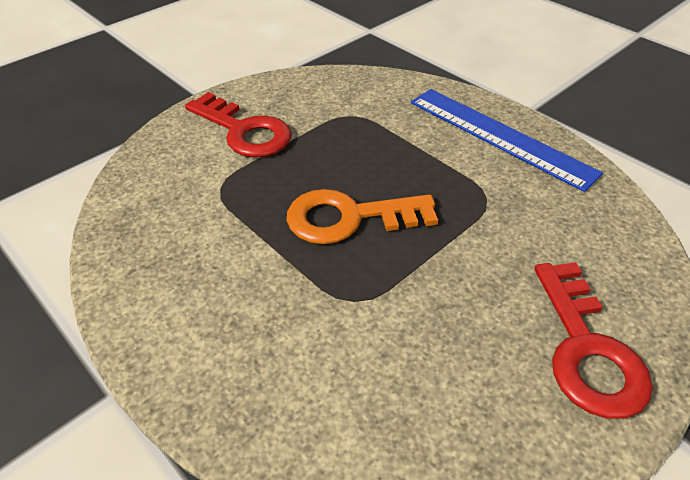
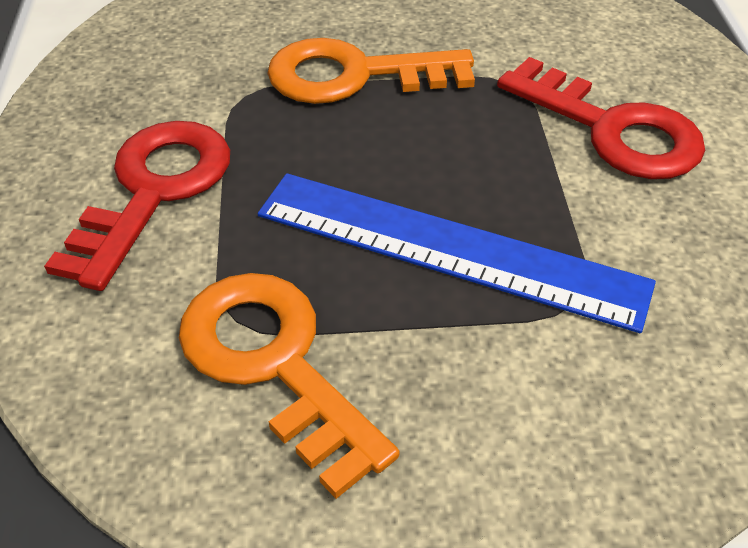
orange key: 1 -> 2

